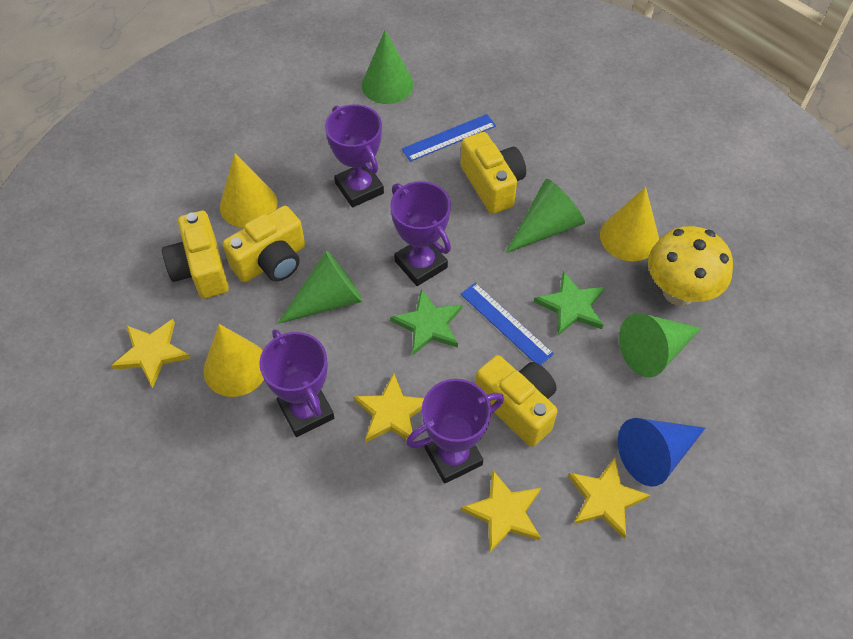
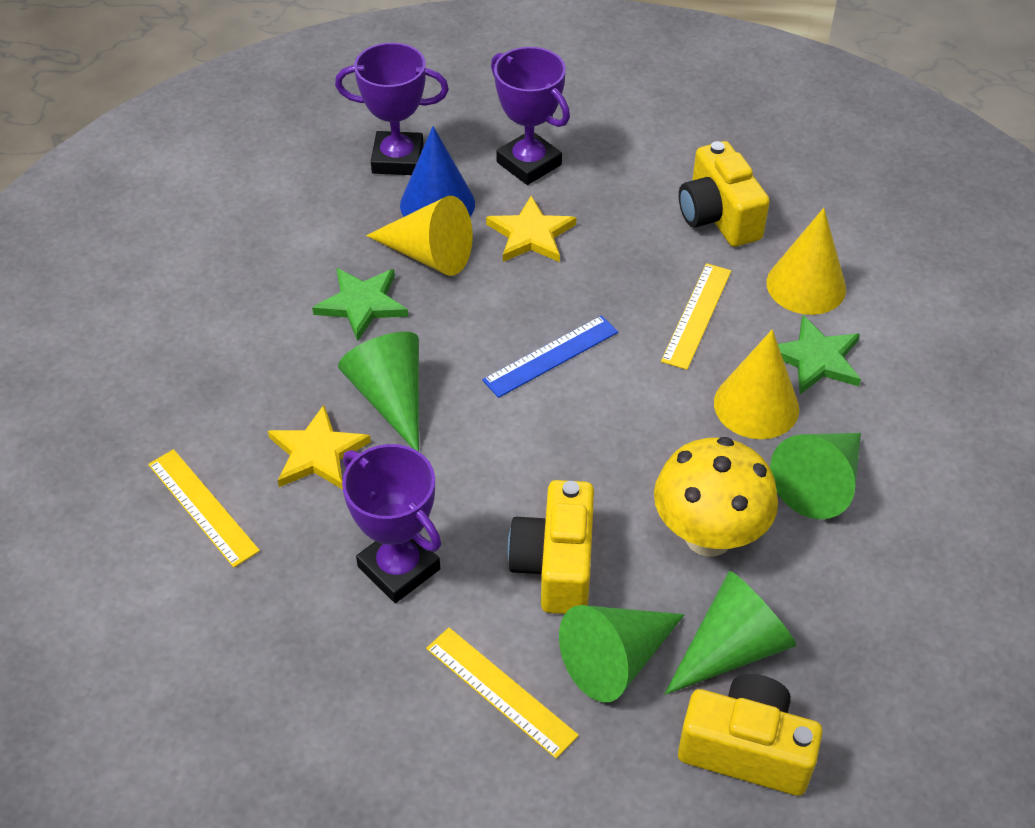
blue ruler: 2 -> 1
purple trophy: 4 -> 3
yellow camera: 4 -> 3
yellow ruler: 0 -> 3
yellow star: 4 -> 2

